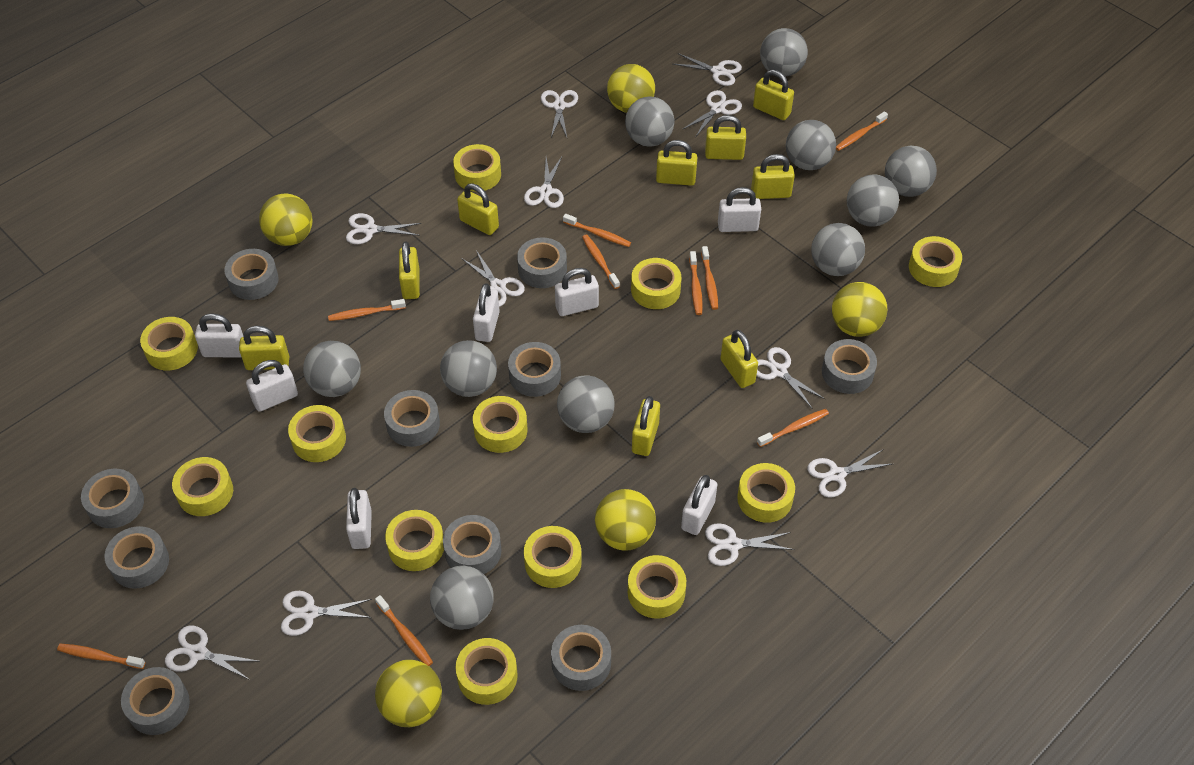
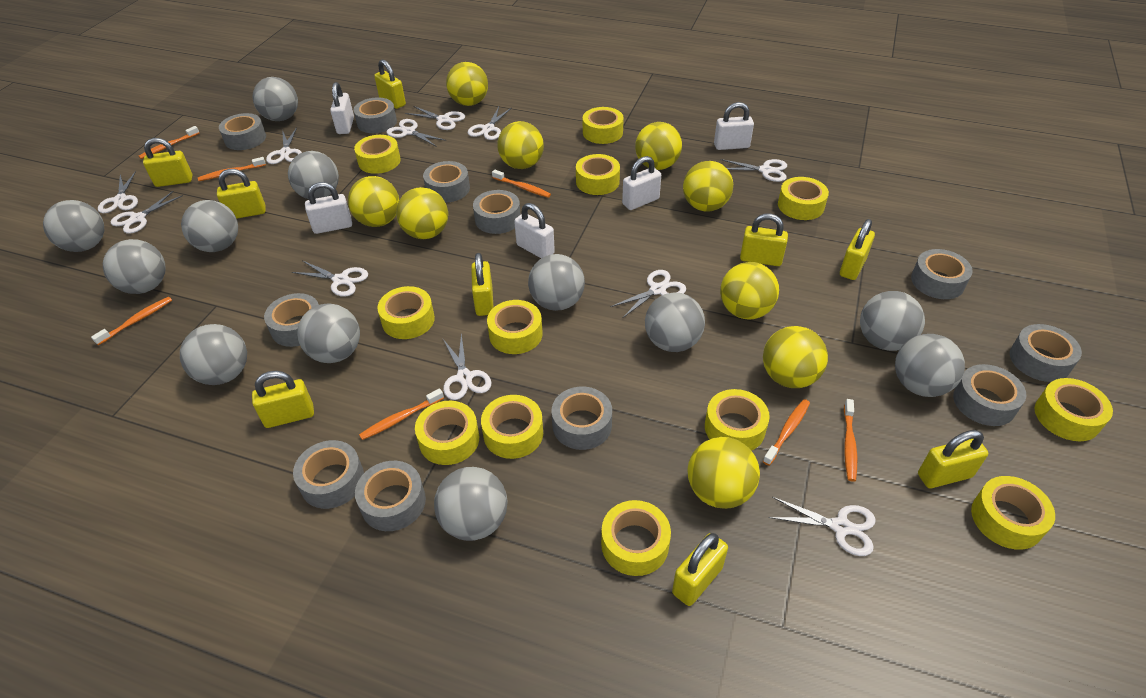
grey ball: 10 -> 12
grey tape: 10 -> 11
orange toothbrush: 9 -> 7
white padlock: 7 -> 5
yellow ball: 5 -> 9

